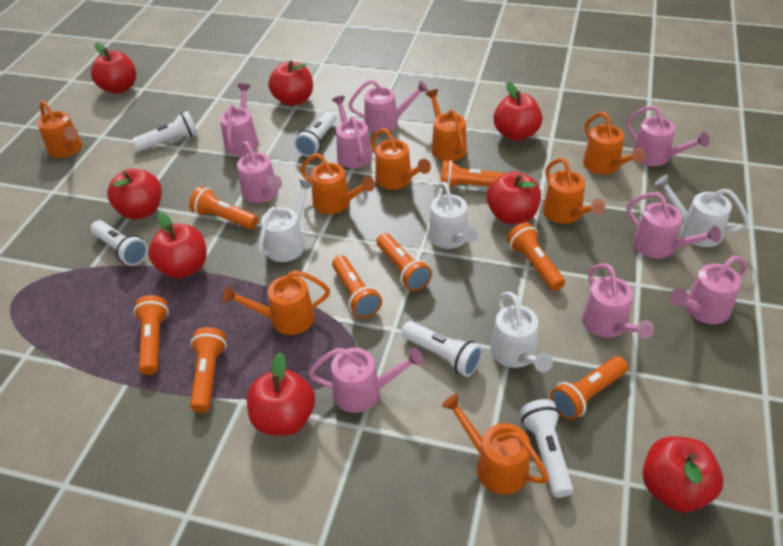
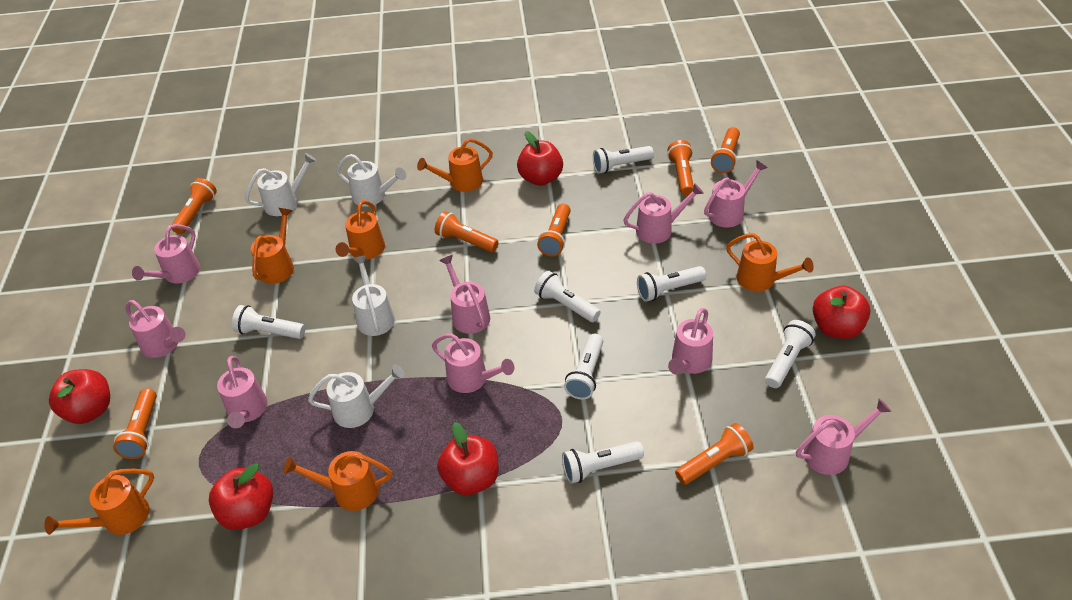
orange flashlight: 8 -> 7
orange watering can: 8 -> 6
red apple: 8 -> 5
white flashlight: 5 -> 7

